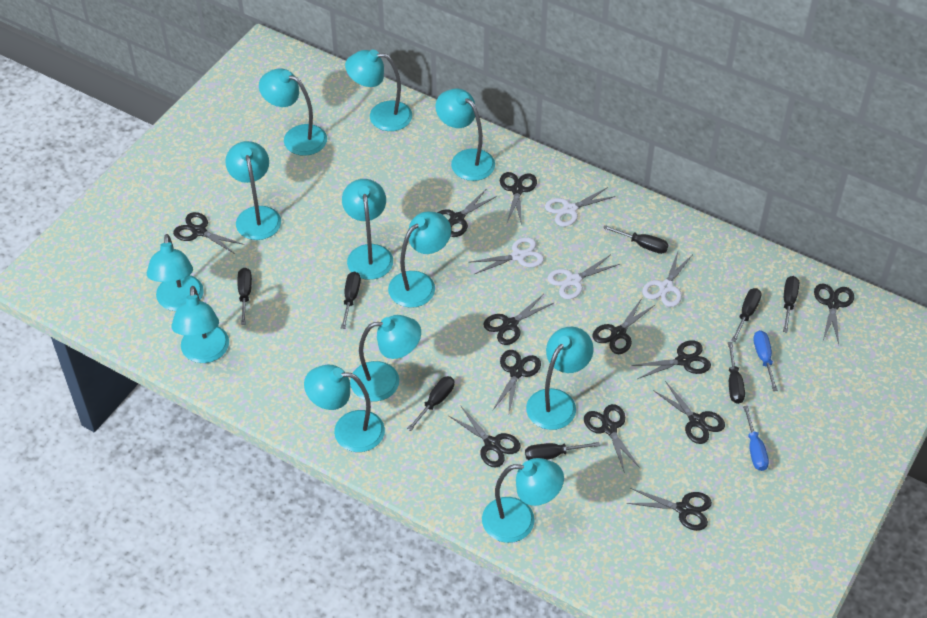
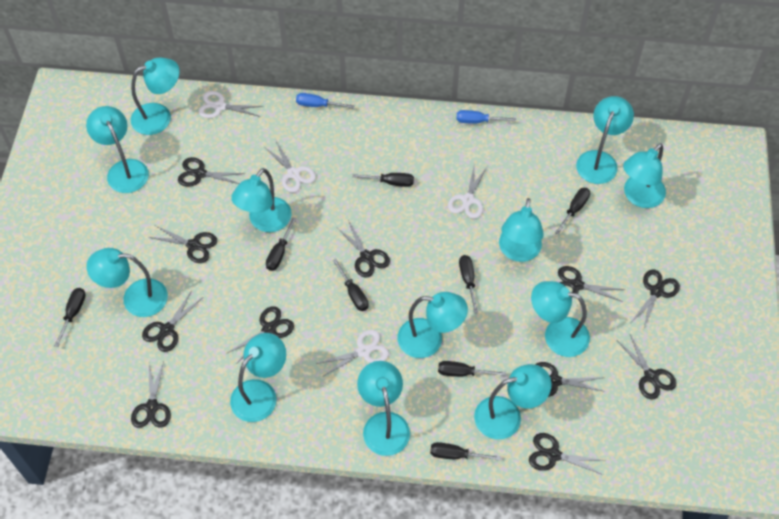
black scissors: 12 -> 11

